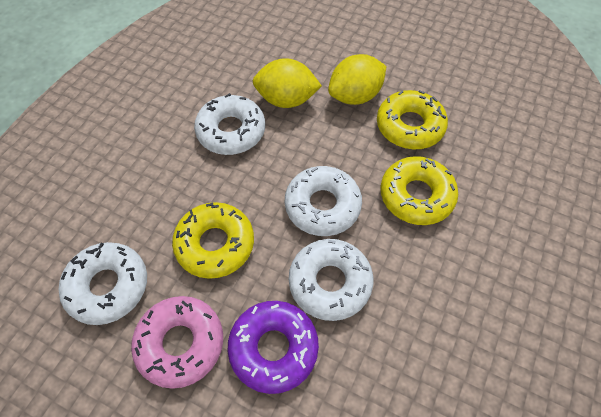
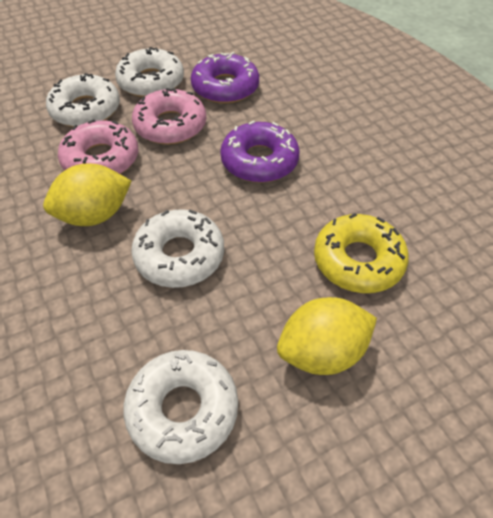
pink donut: 1 -> 2
purple donut: 1 -> 2
yellow donut: 3 -> 1

